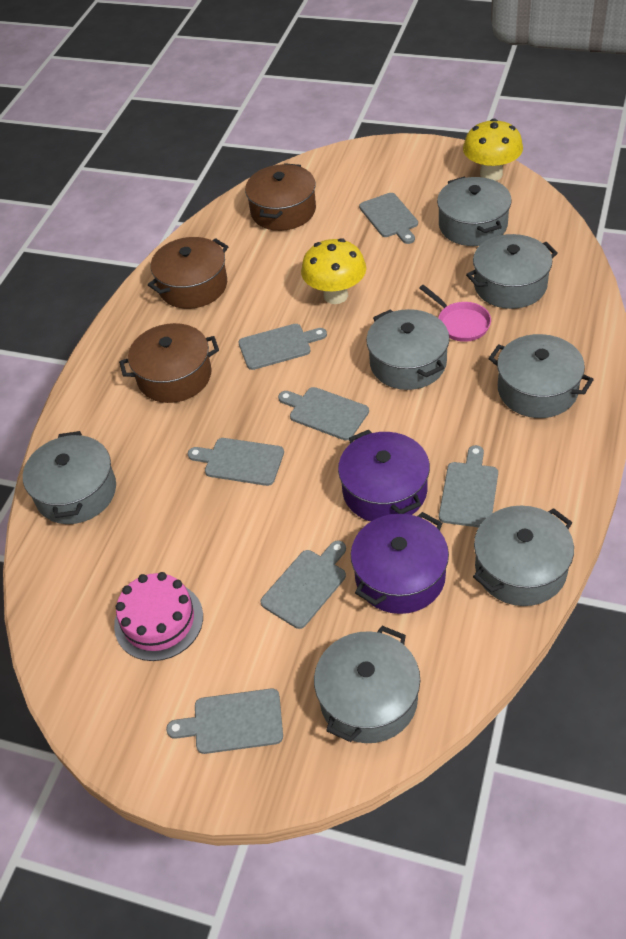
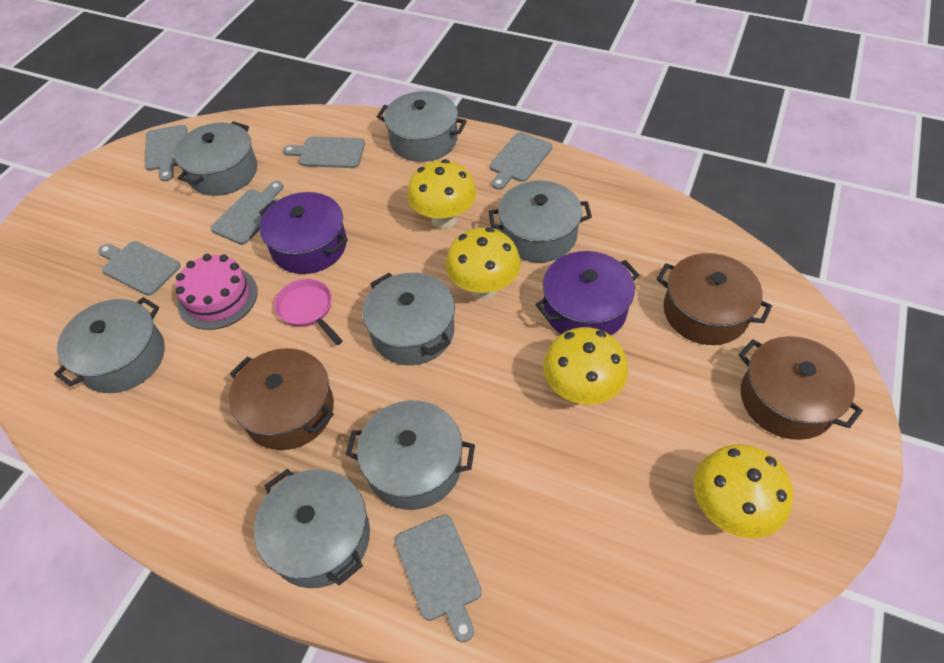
grey cutting board: 7 -> 6
yellow mushroom: 2 -> 4

